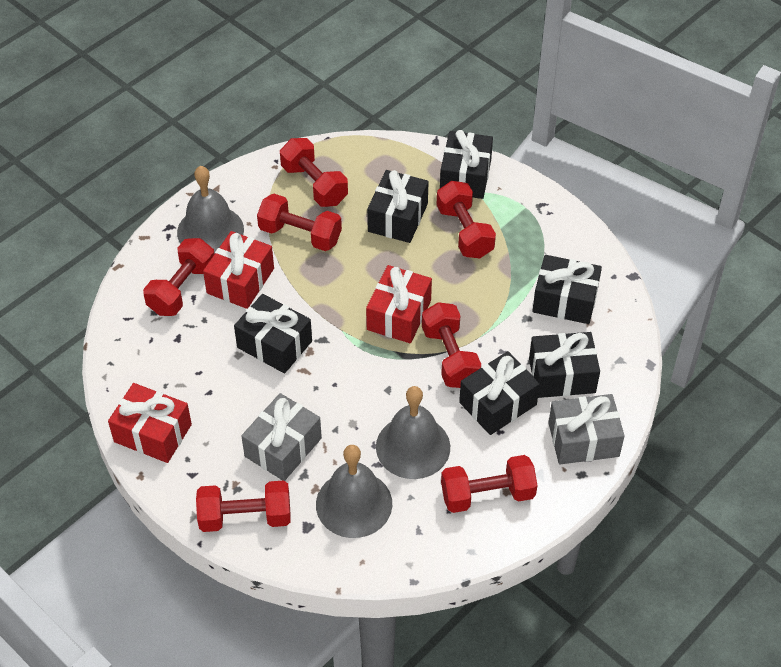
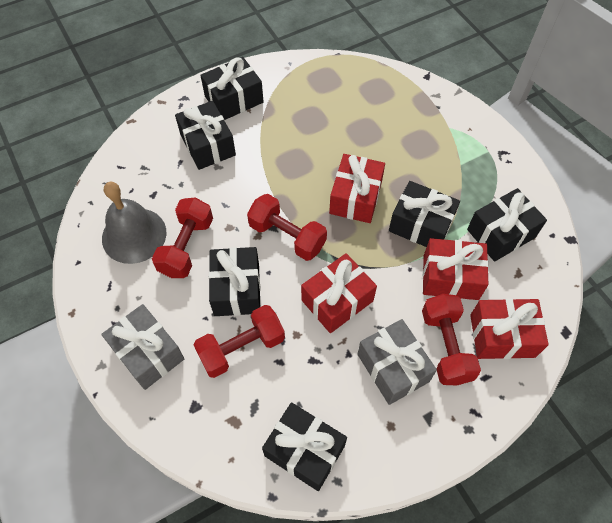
grey bell: 3 -> 1
red dumbbell: 7 -> 4
red gift: 3 -> 4

